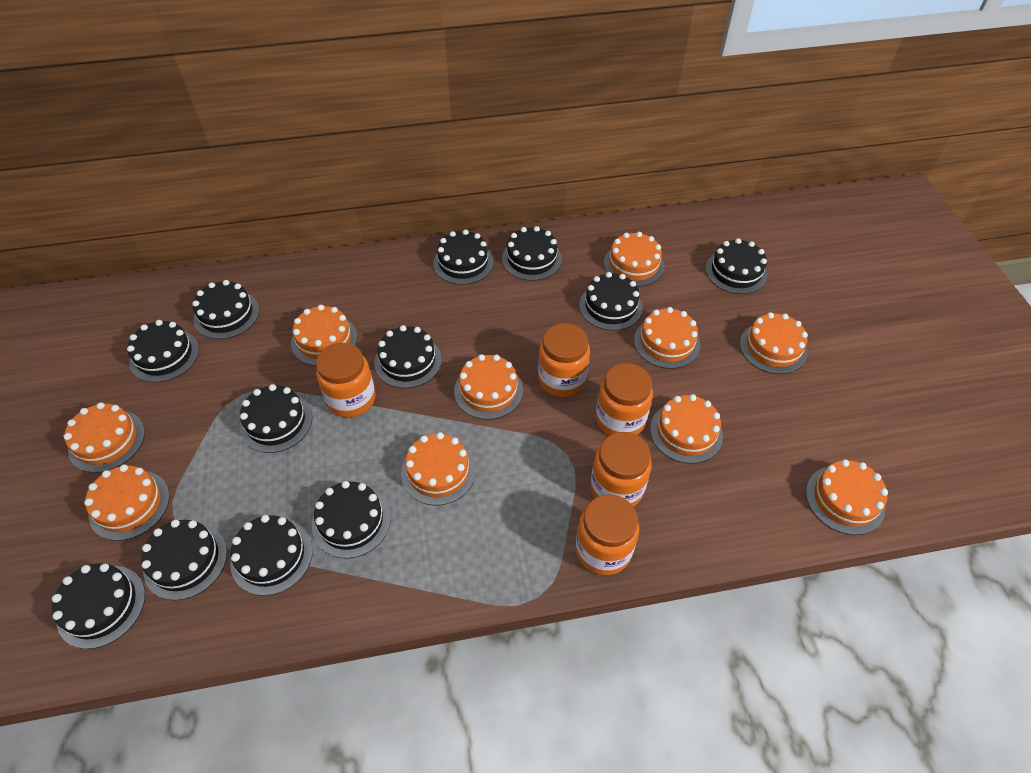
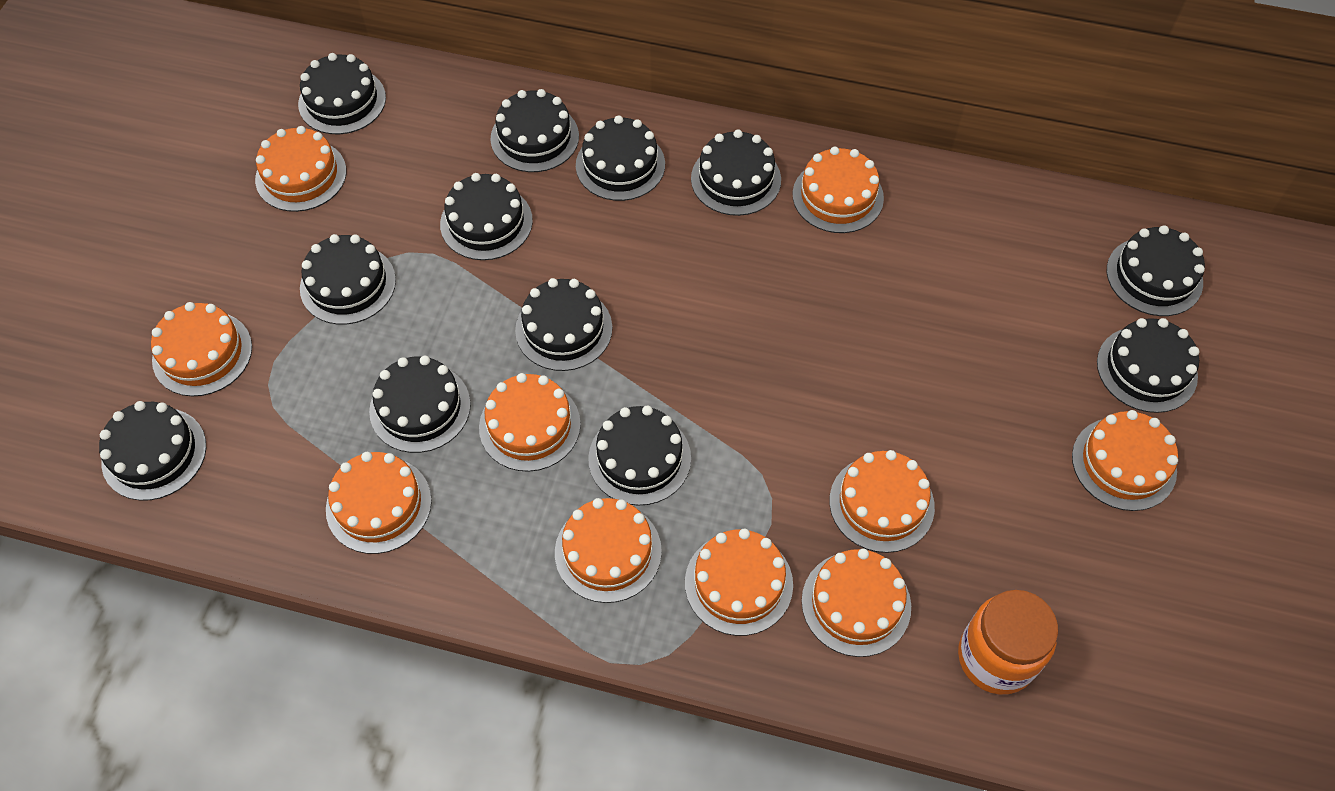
orange jar: 5 -> 1

